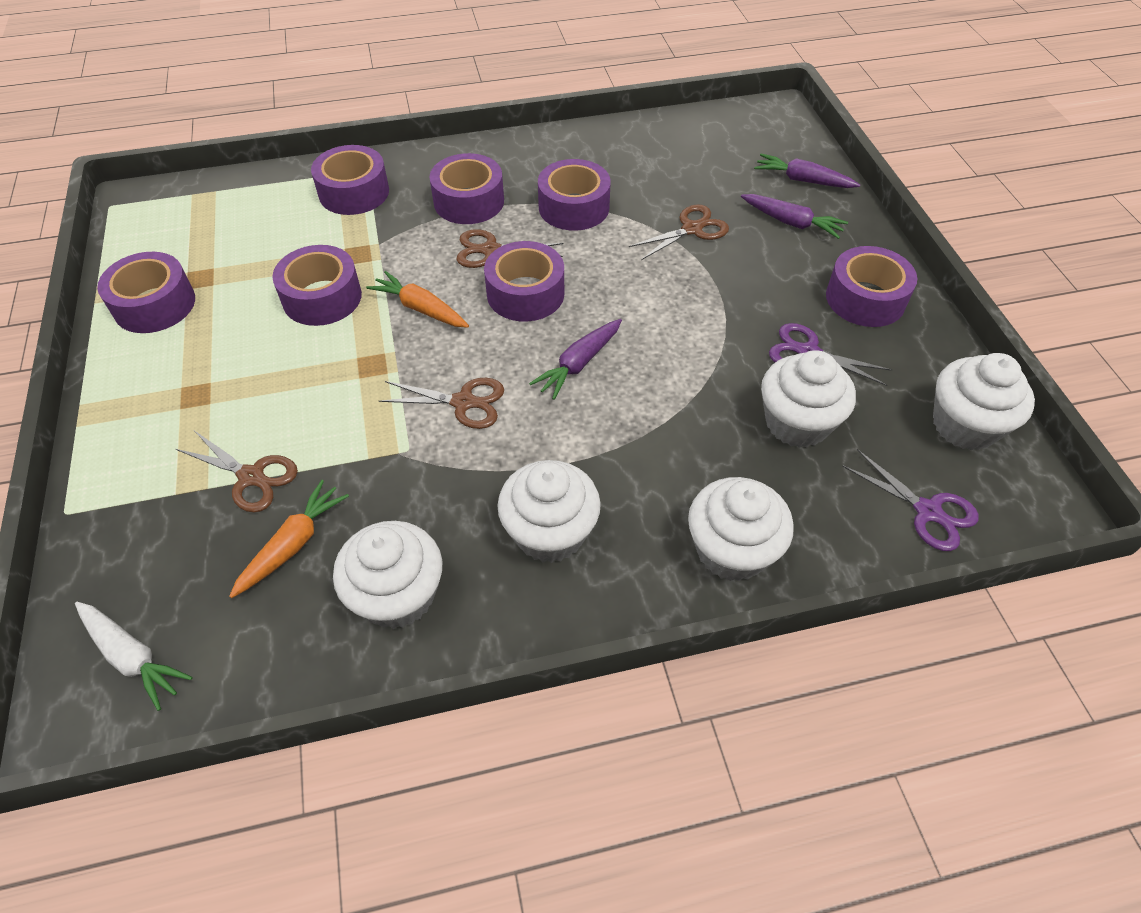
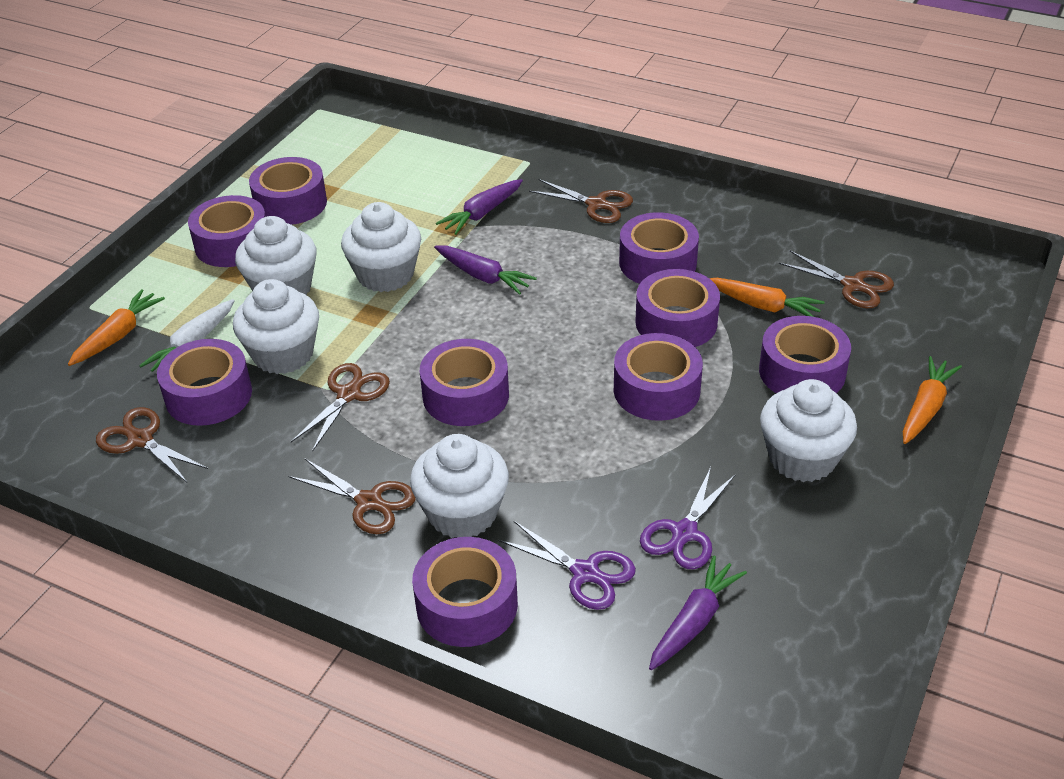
brown scissors: 4 -> 5
orange carrot: 2 -> 3
purple tape: 7 -> 9

